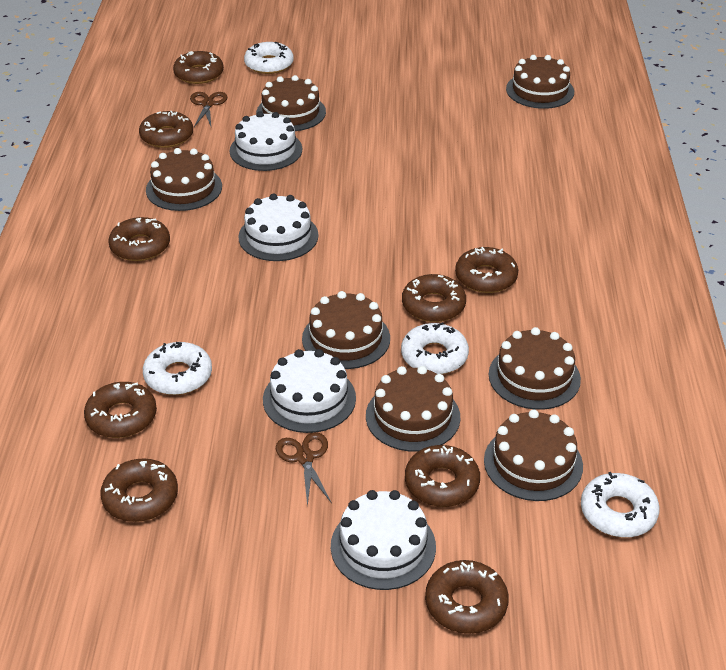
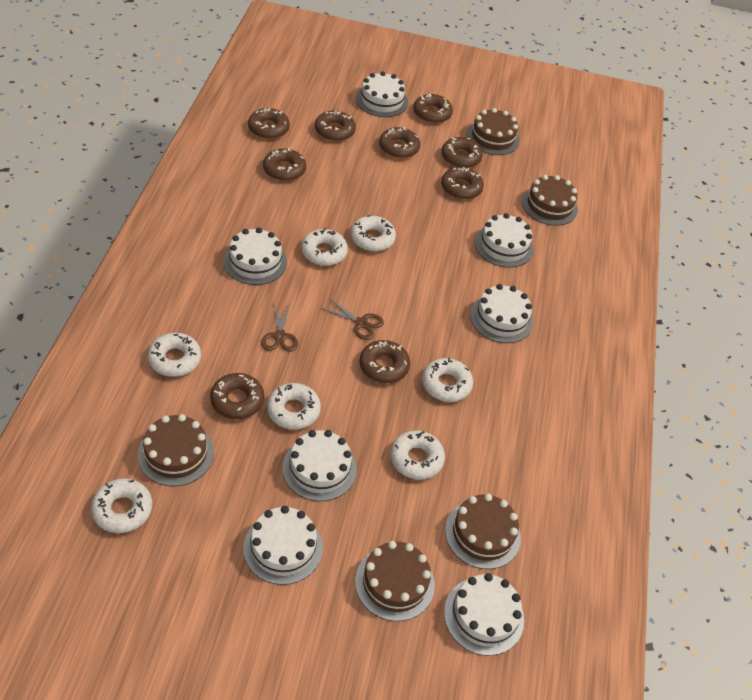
brown cake: 7 -> 5
white cake: 4 -> 7
white donut: 4 -> 7

